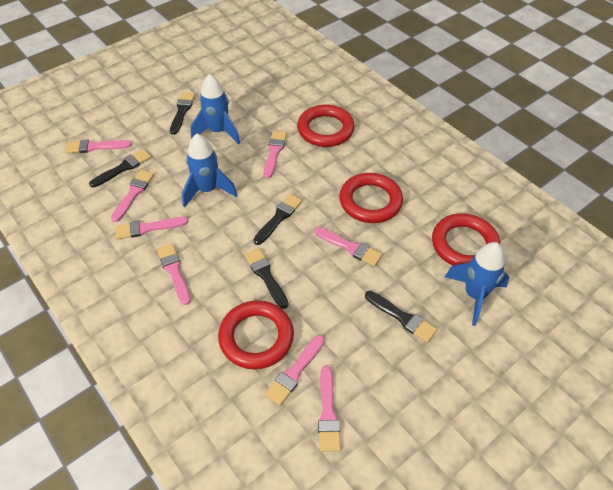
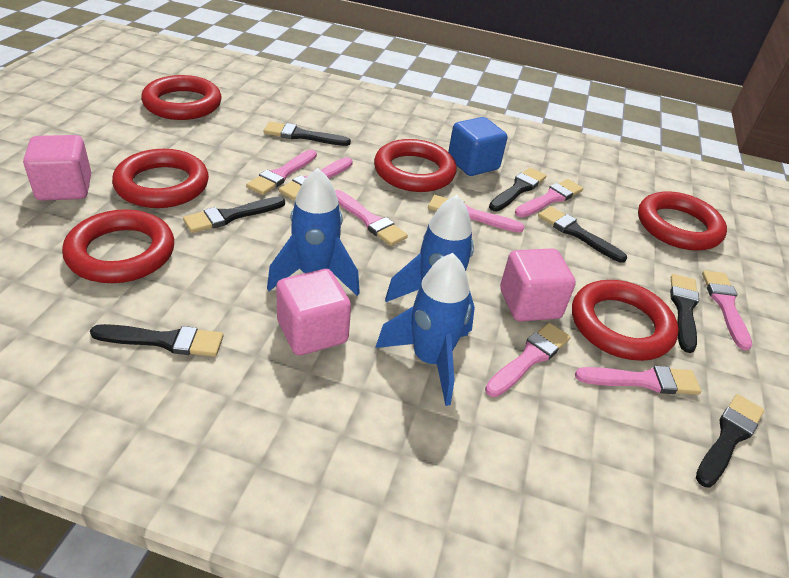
black brush: 5 -> 7
blue cube: 0 -> 1
pink cube: 0 -> 3
red ring: 4 -> 6

